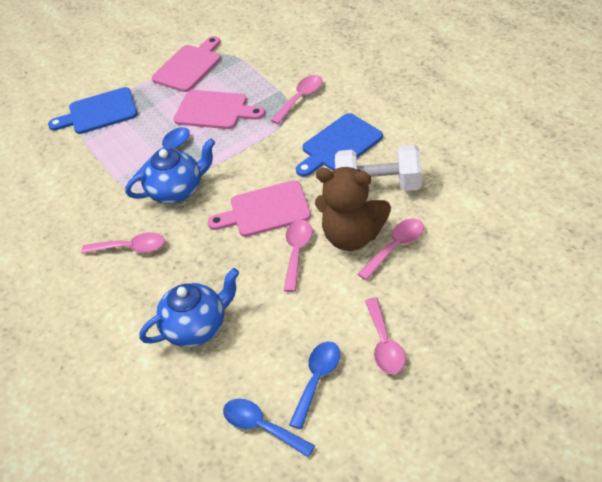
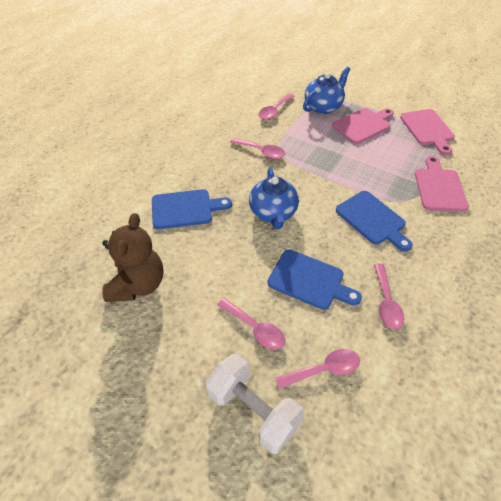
blue cutting board: 2 -> 3
blue spoon: 3 -> 0

